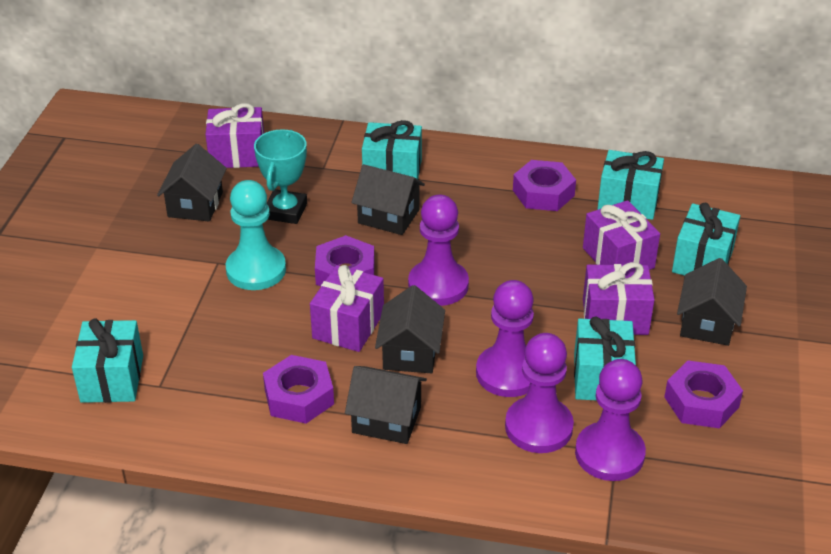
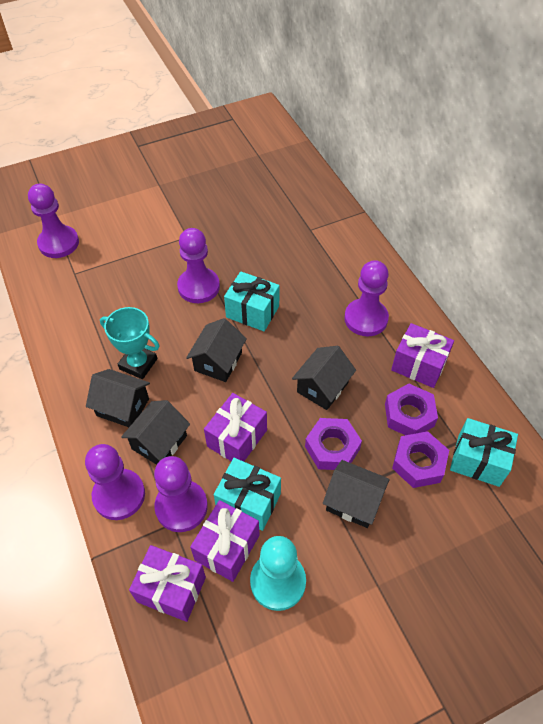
purple nut: 4 -> 3
purple pawn: 4 -> 5
turquoise gift: 5 -> 3

